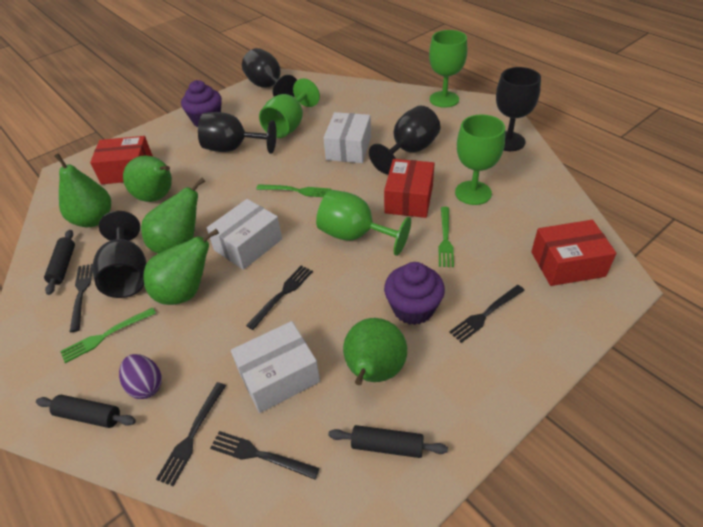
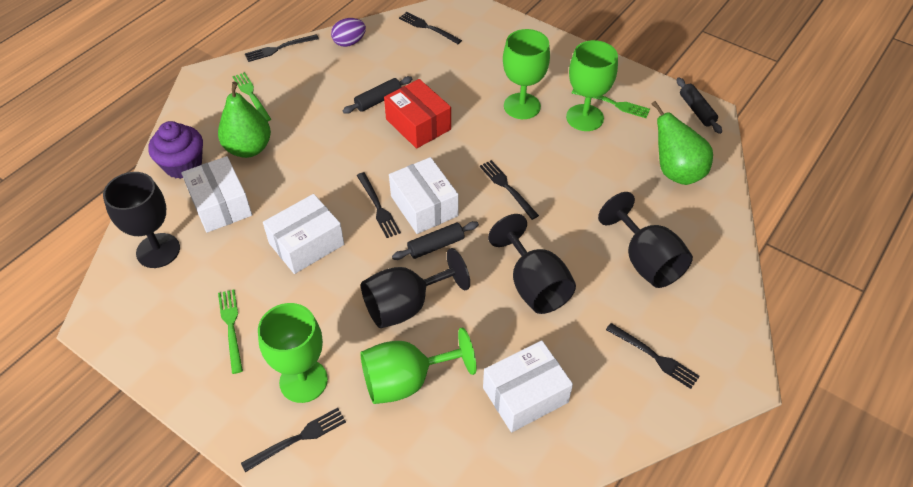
black fork: 5 -> 6
black goblet: 5 -> 4
green pear: 5 -> 2
purple cupcake: 2 -> 1
red box: 3 -> 1
white box: 3 -> 4

